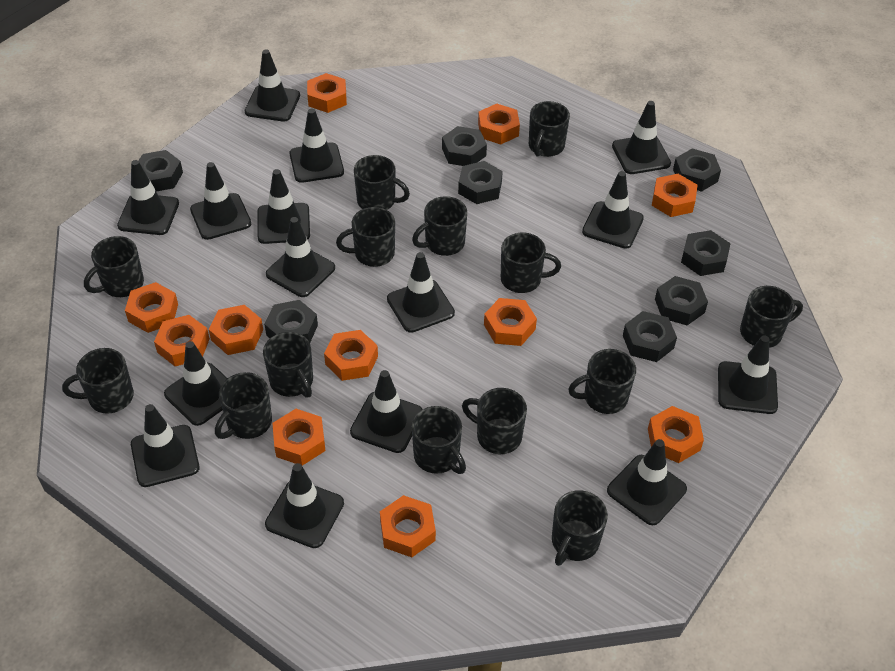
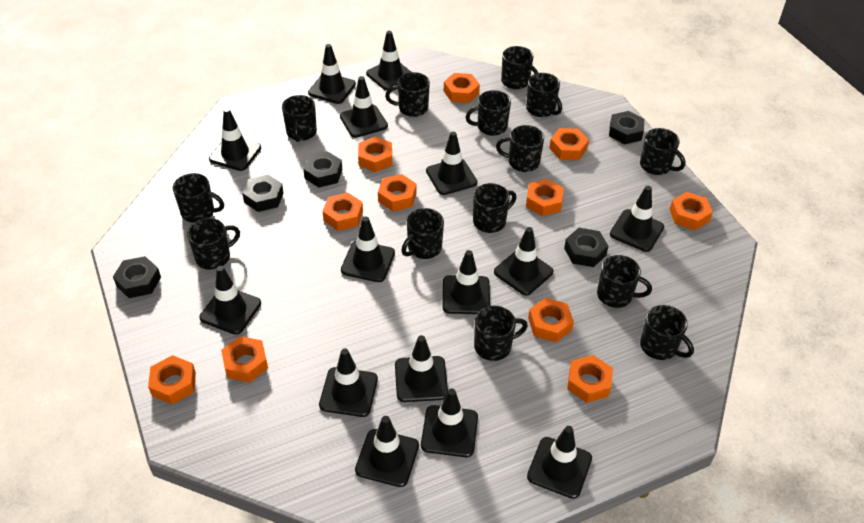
black nut: 8 -> 5

